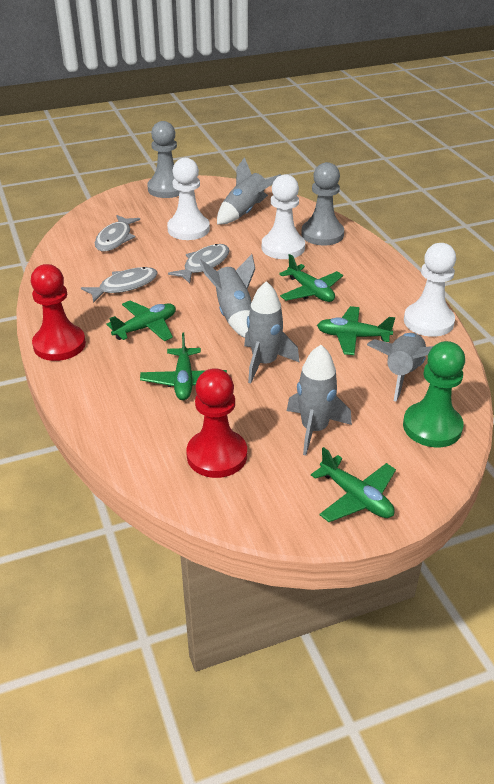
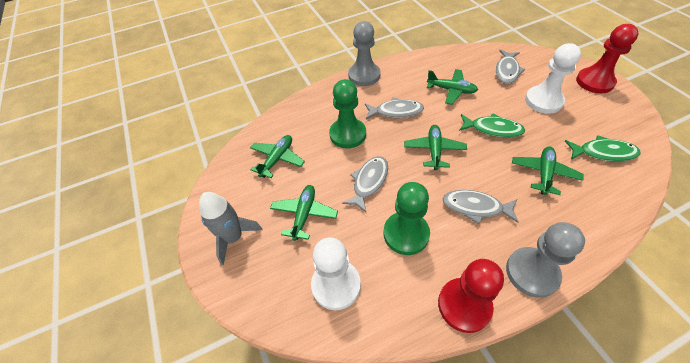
green fish: 0 -> 2
green pawn: 1 -> 2
grey fish: 3 -> 4
grey rocket: 5 -> 1
white pawn: 3 -> 2

